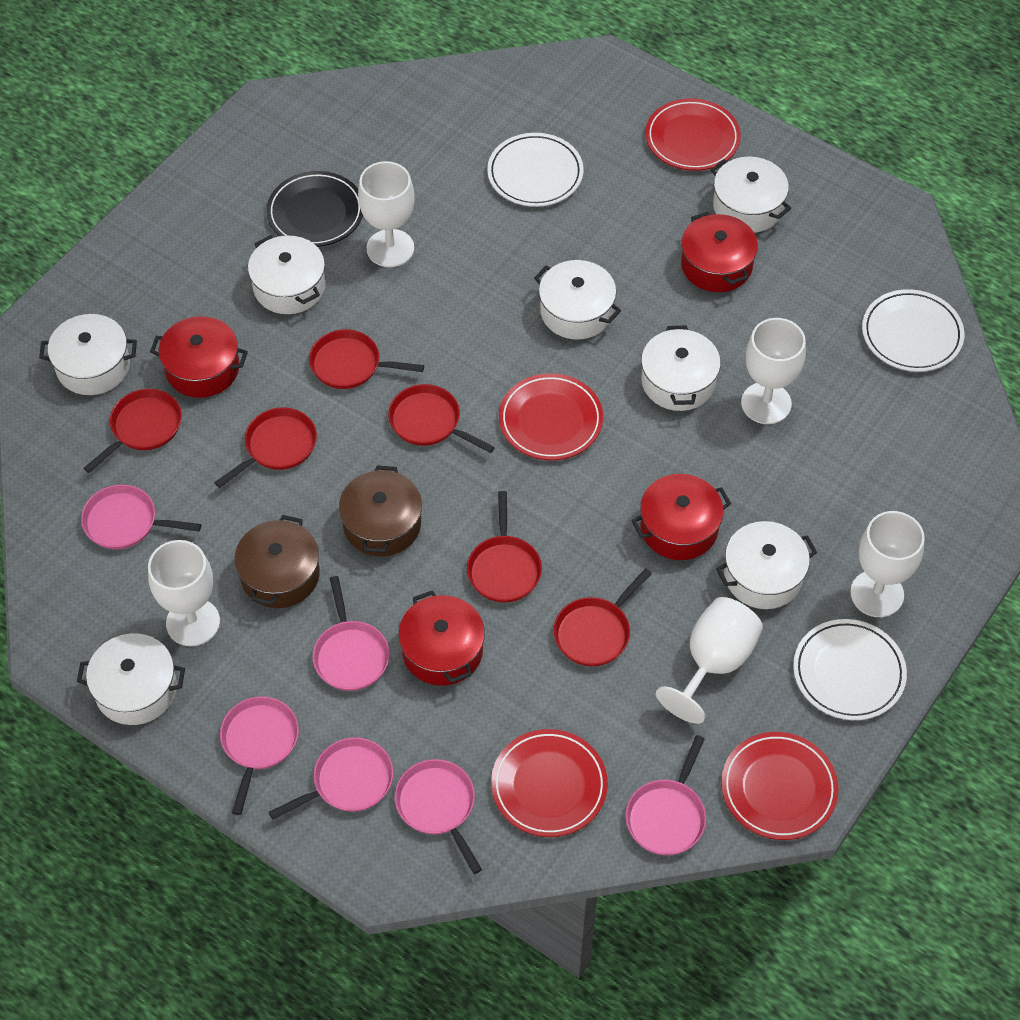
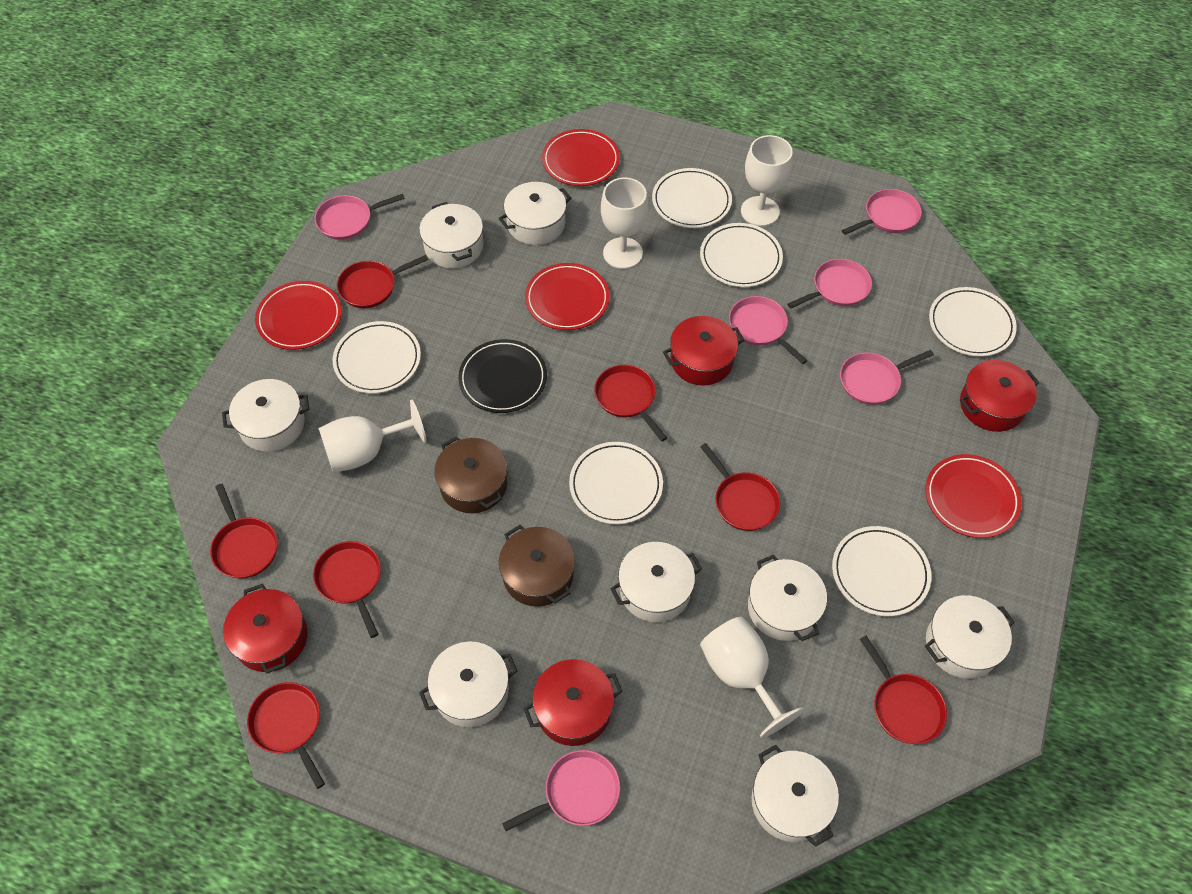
red pan: 6 -> 7
white goblet: 5 -> 4
white plate: 3 -> 6
white pot: 7 -> 8

